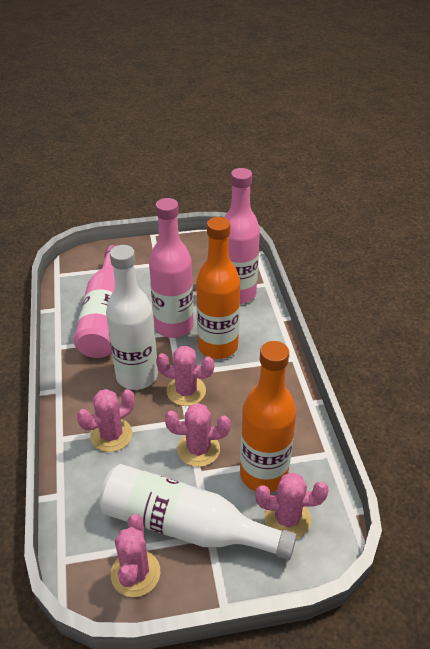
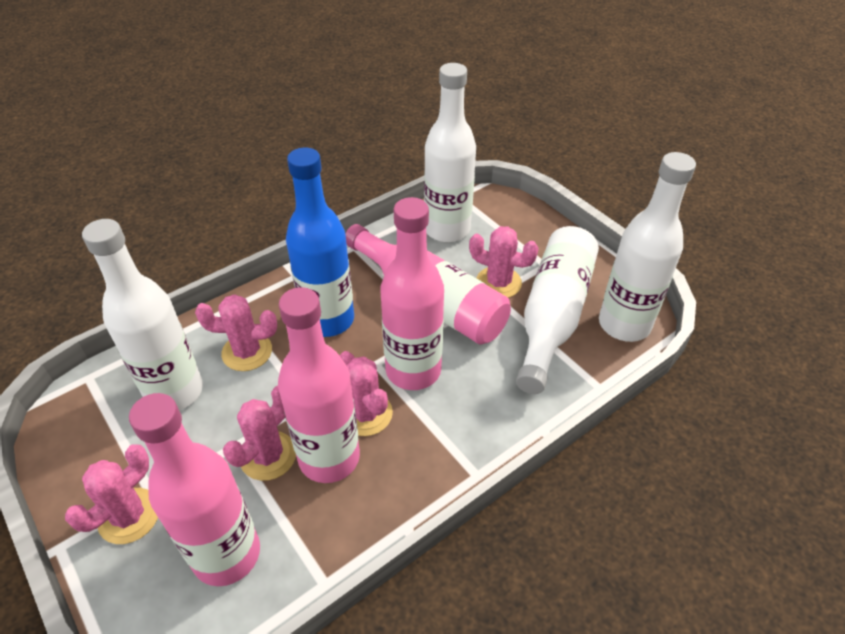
blue bottle: 0 -> 1
orange bottle: 2 -> 0
pink bottle: 3 -> 4
white bottle: 2 -> 4

